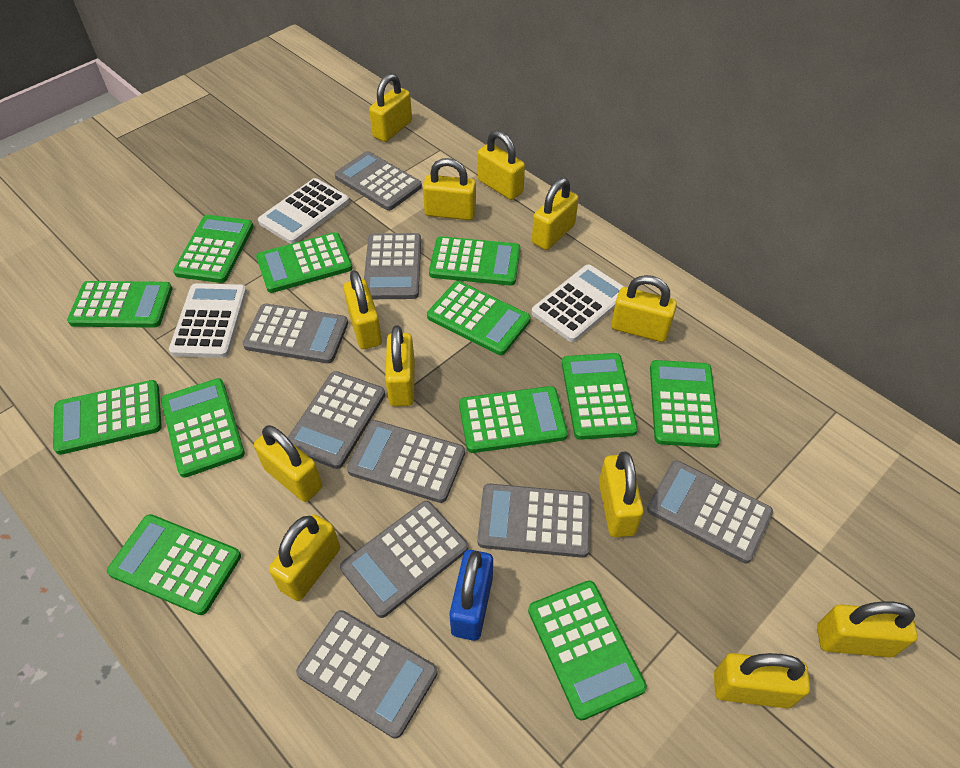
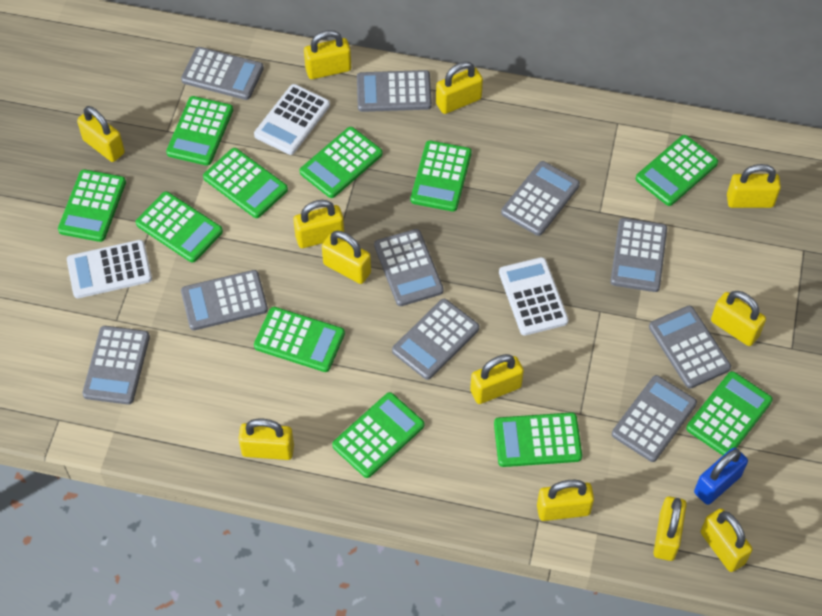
green calculator: 12 -> 11
grey calculator: 9 -> 10

